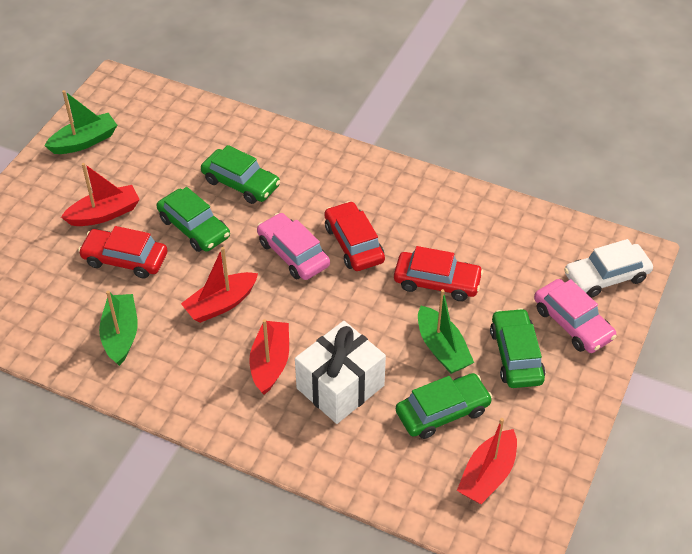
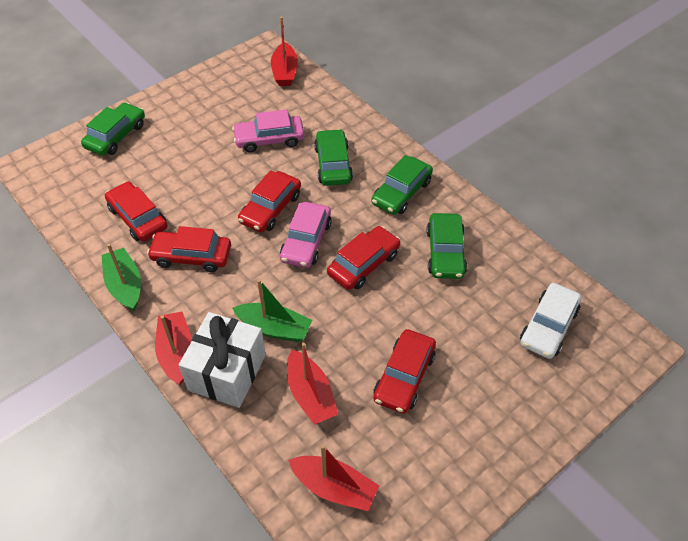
green boat: 3 -> 2
red car: 3 -> 5

